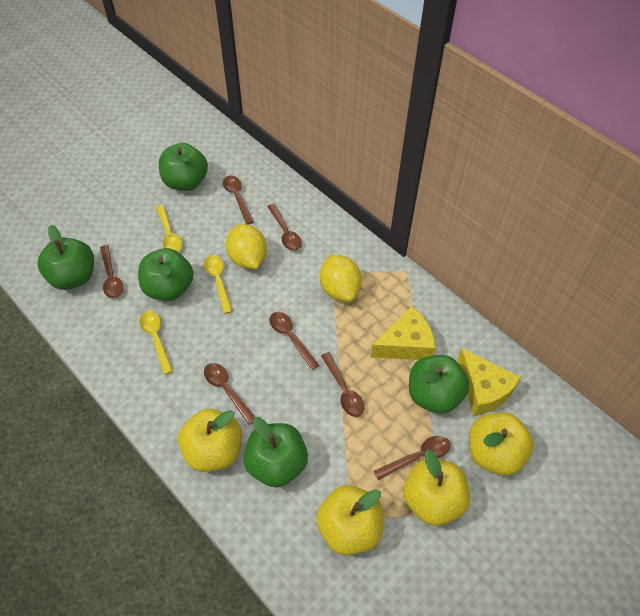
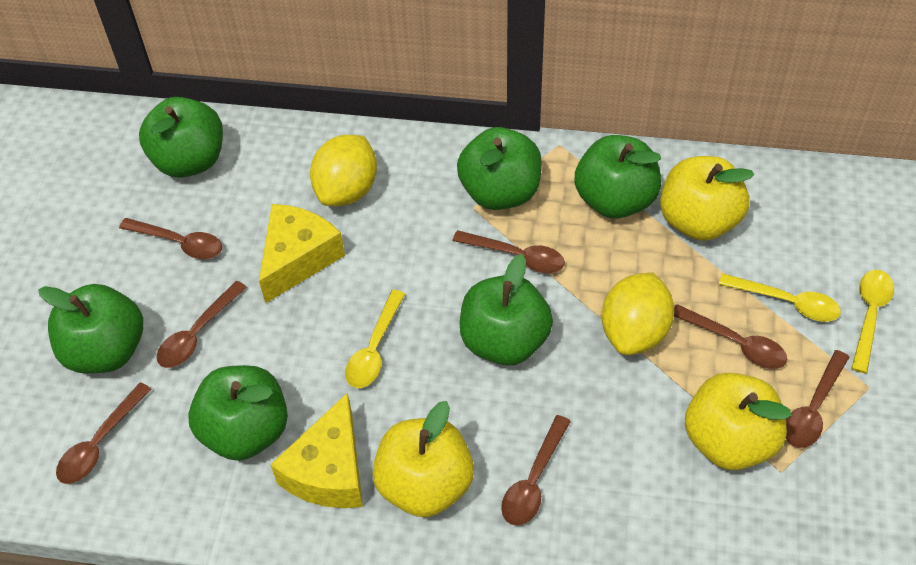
green apple: 5 -> 6
yellow apple: 4 -> 3

